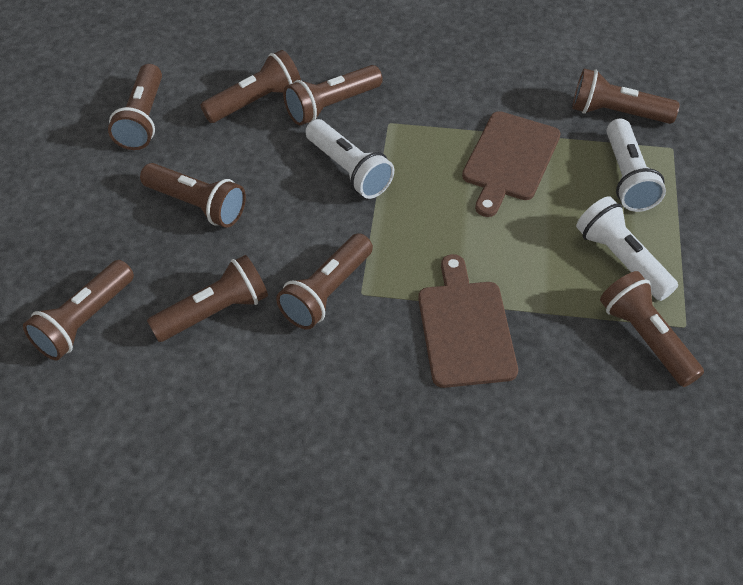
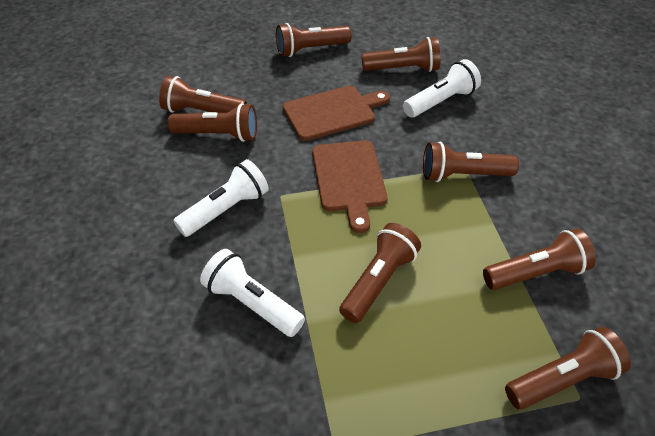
brown flashlight: 9 -> 8

